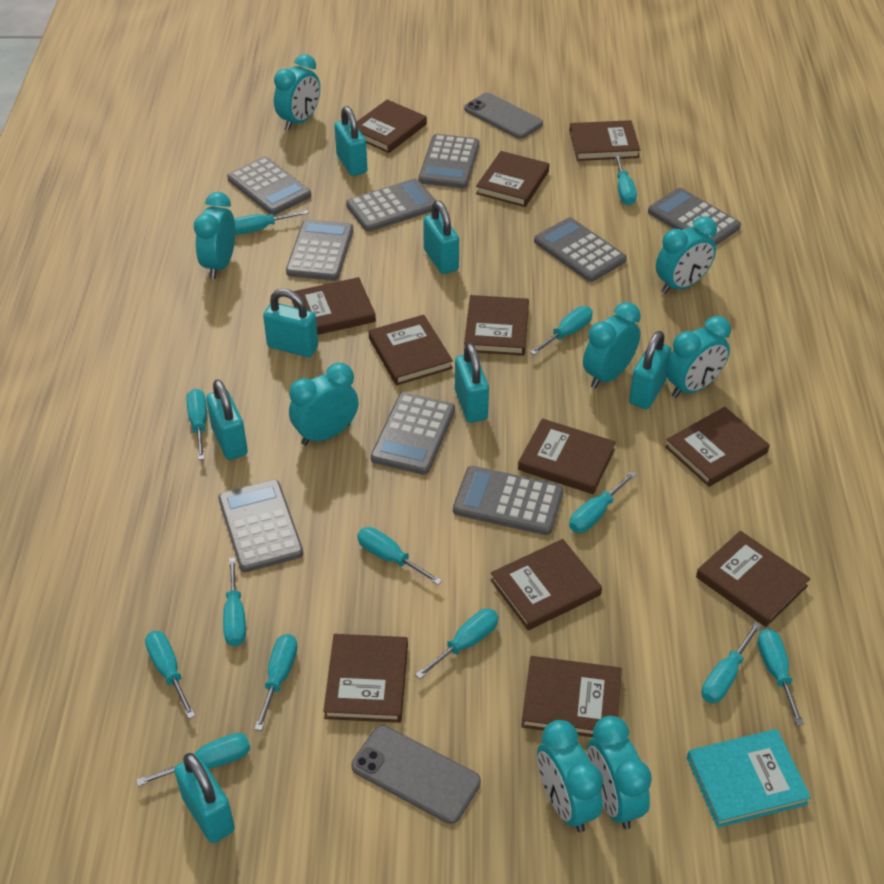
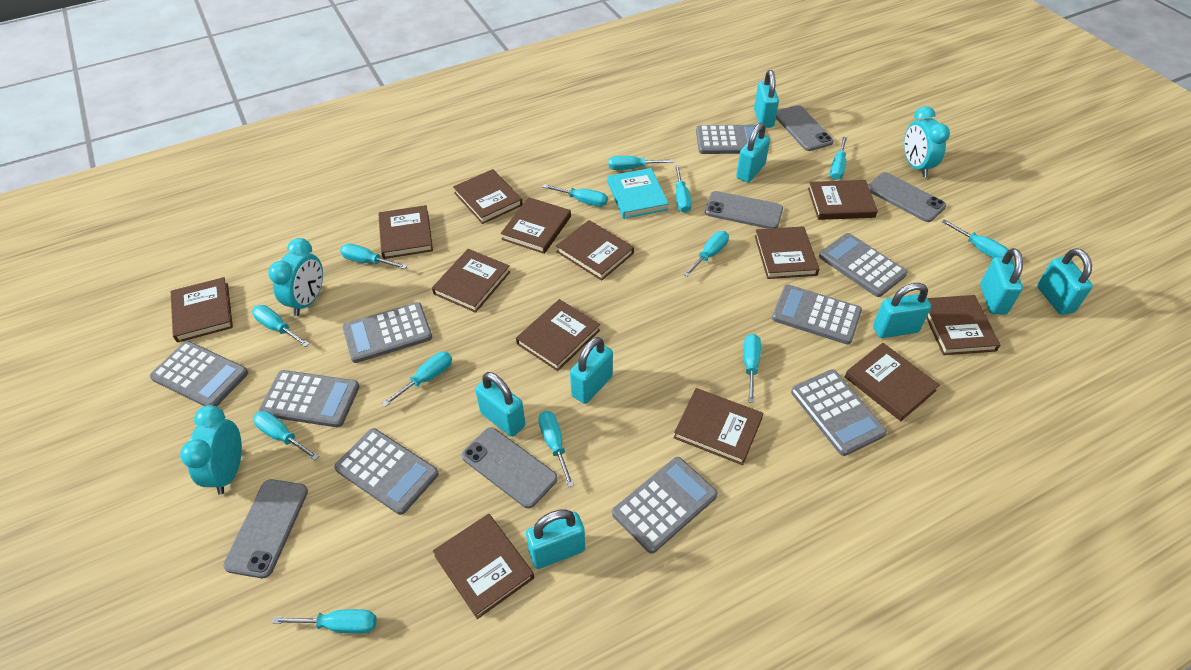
brown book: 12 -> 13
grey phone: 2 -> 5
turquoise clock: 8 -> 3
turquoise padlock: 7 -> 8

